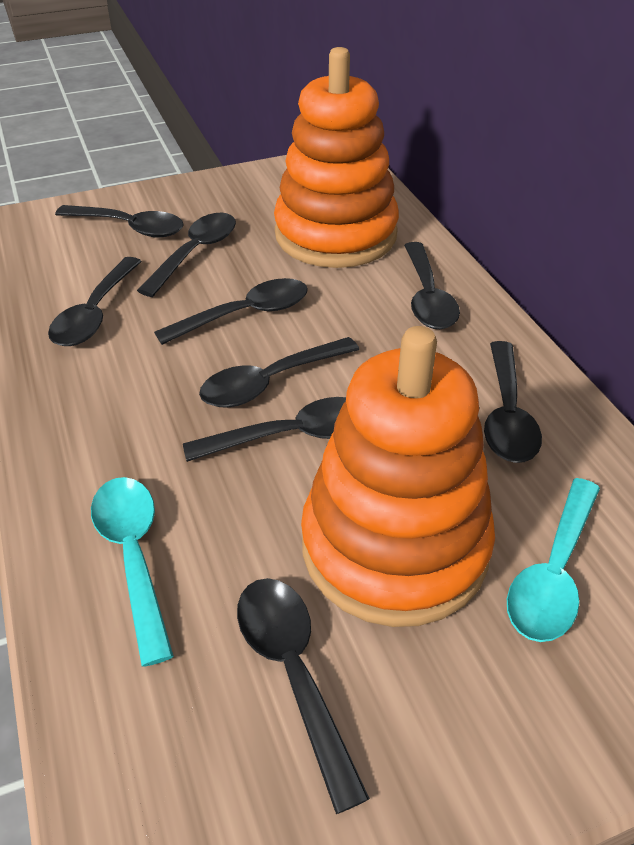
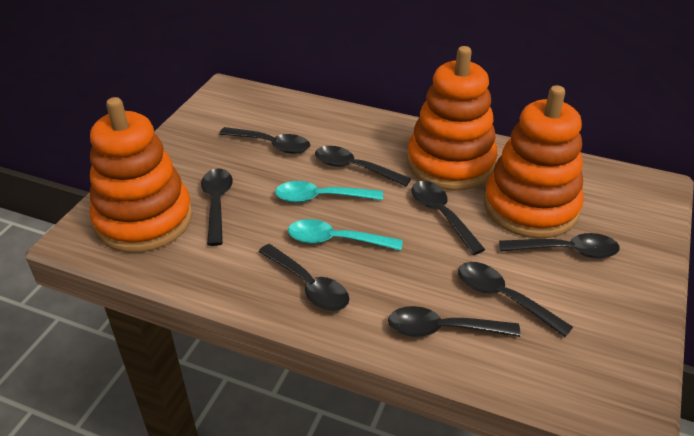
black spoon: 9 -> 8
orange stacking toy: 2 -> 3

